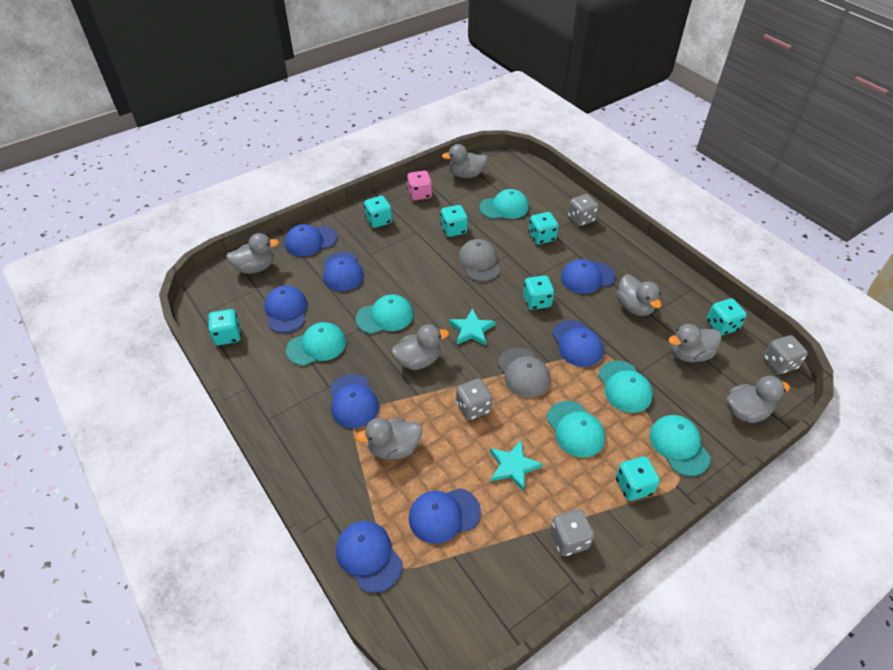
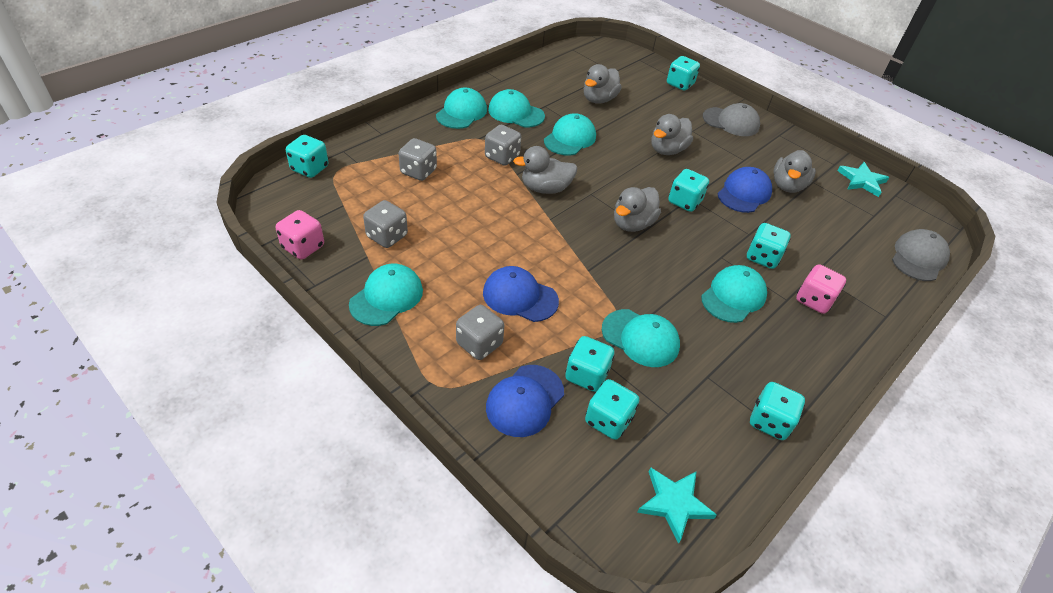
blue cap: 8 -> 3
grey duck: 7 -> 5
pink dice: 1 -> 2

